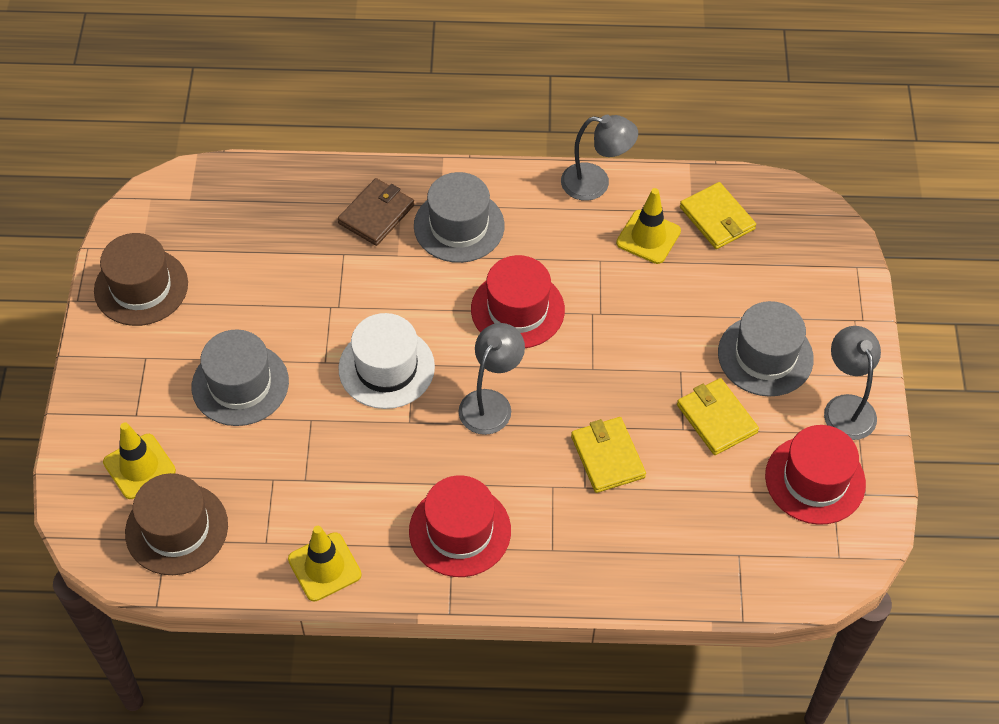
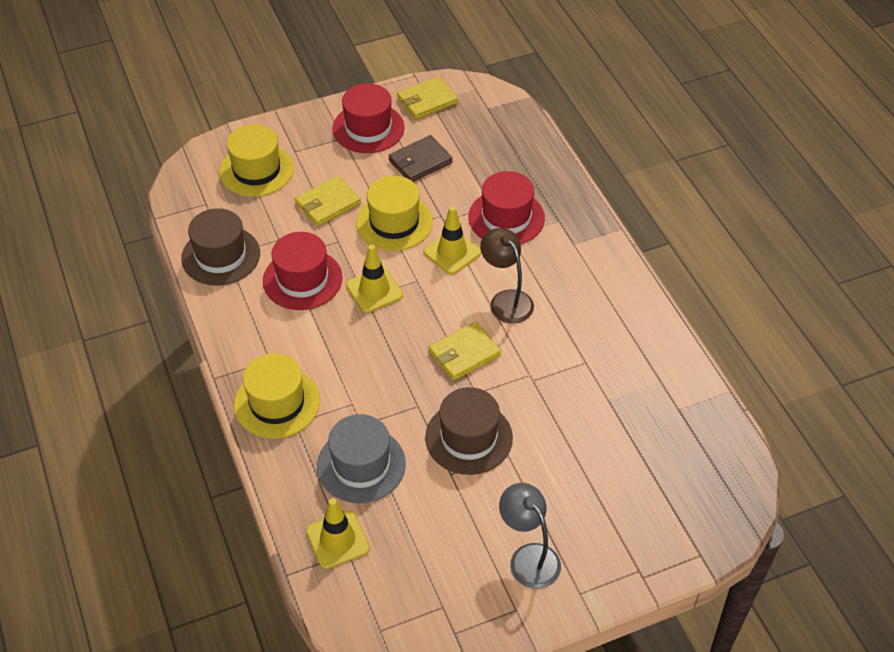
brown lamp: 0 -> 1
grey hat: 3 -> 1
grey lamp: 3 -> 1
white hat: 1 -> 0
yellow hat: 0 -> 3

